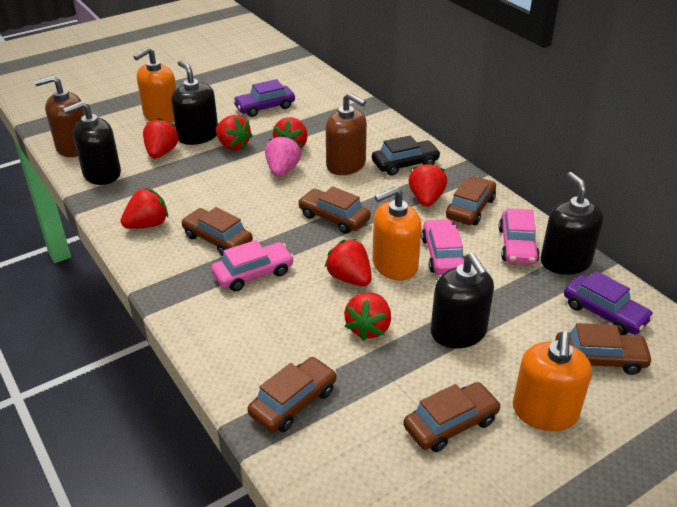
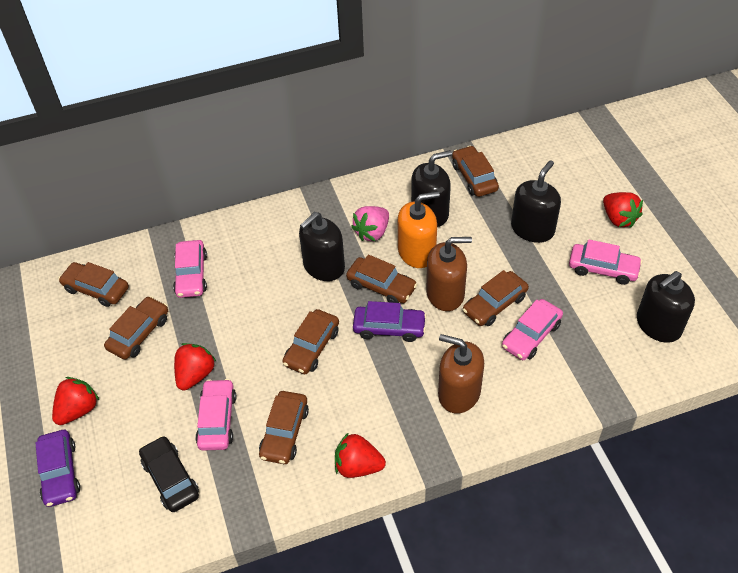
brown car: 6 -> 7
orange soap dispenser: 3 -> 1
pink car: 3 -> 4
red strawberry: 7 -> 4

